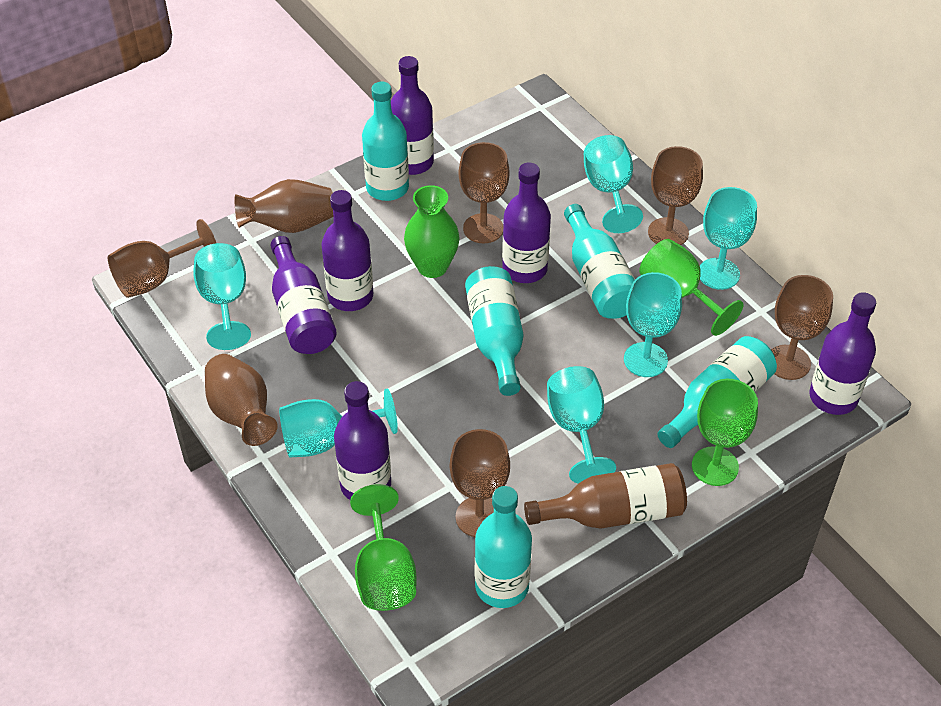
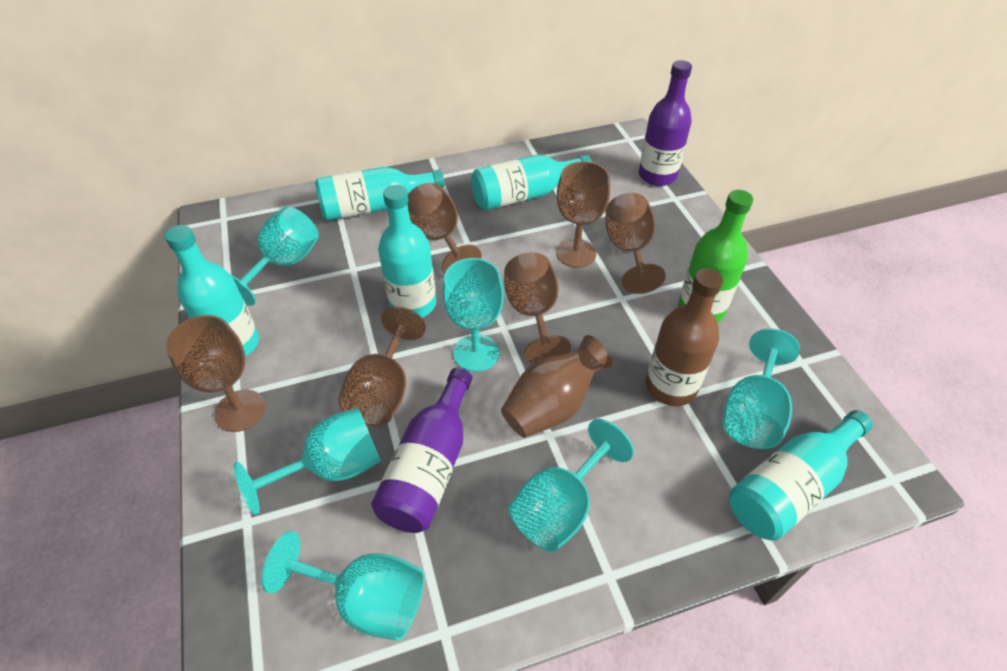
brown goblet: 5 -> 6
brown vase: 2 -> 1
green bottle: 0 -> 1
green goblet: 3 -> 0
green vase: 1 -> 0
purple bottle: 6 -> 2

